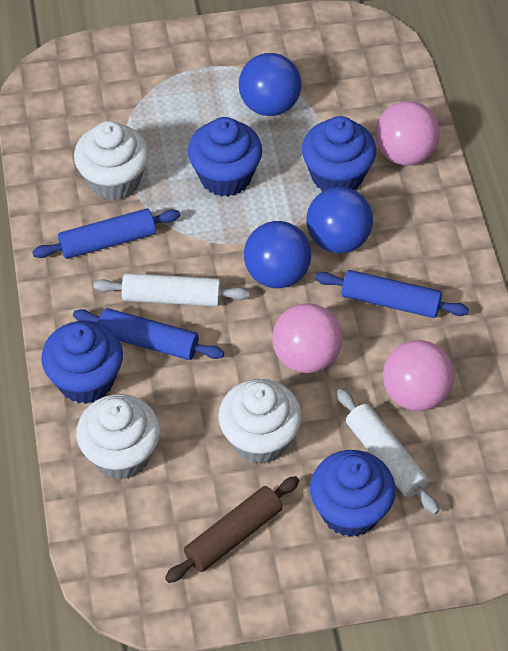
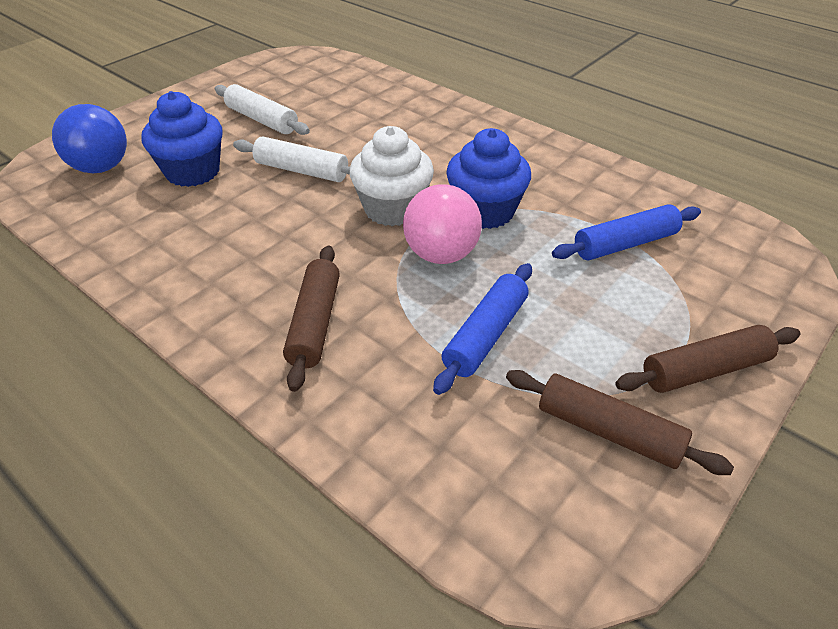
blue ball: 3 -> 1
blue cupcake: 4 -> 2
blue rolling pin: 3 -> 2
brown rolling pin: 1 -> 3
pink ball: 3 -> 1
white cupcake: 3 -> 1

